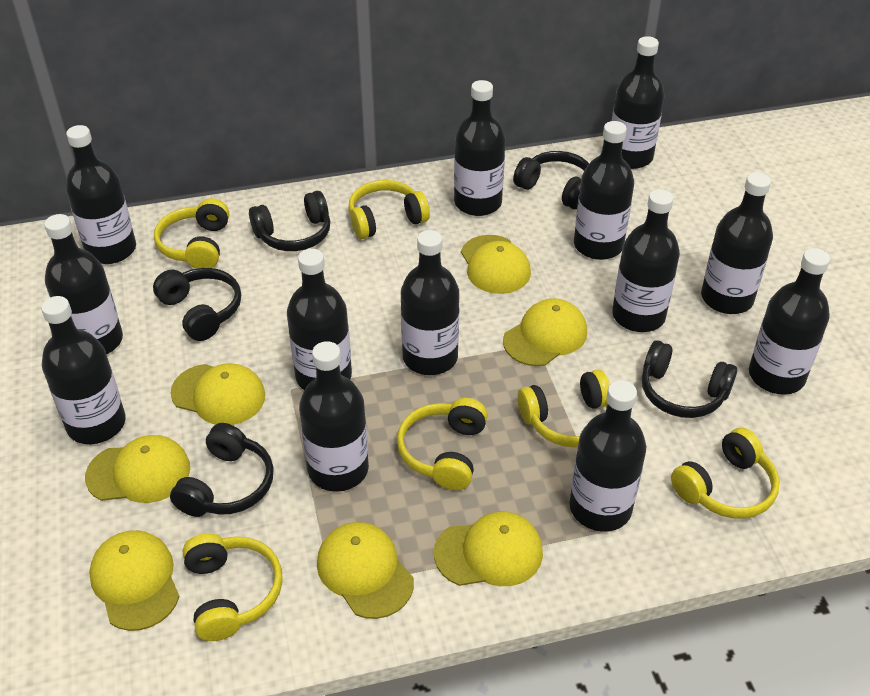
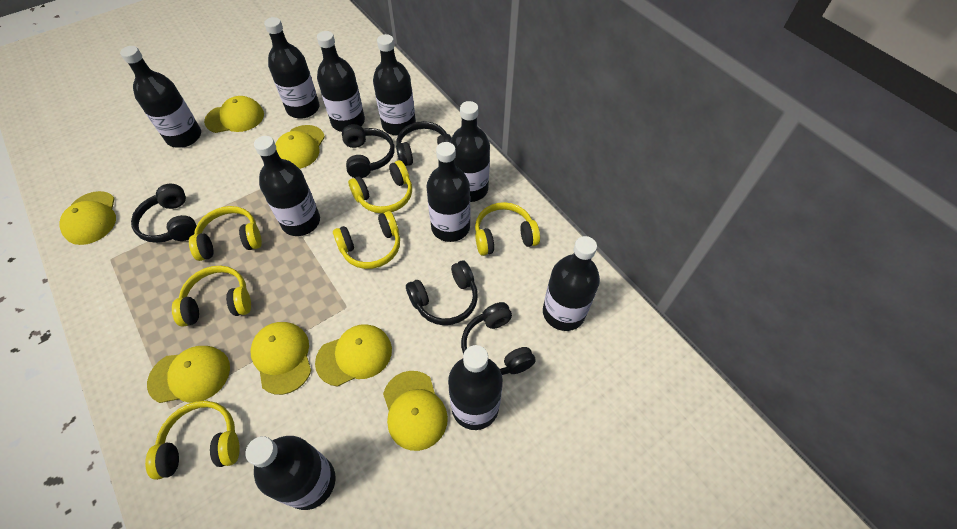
black bottle: 13 -> 10

